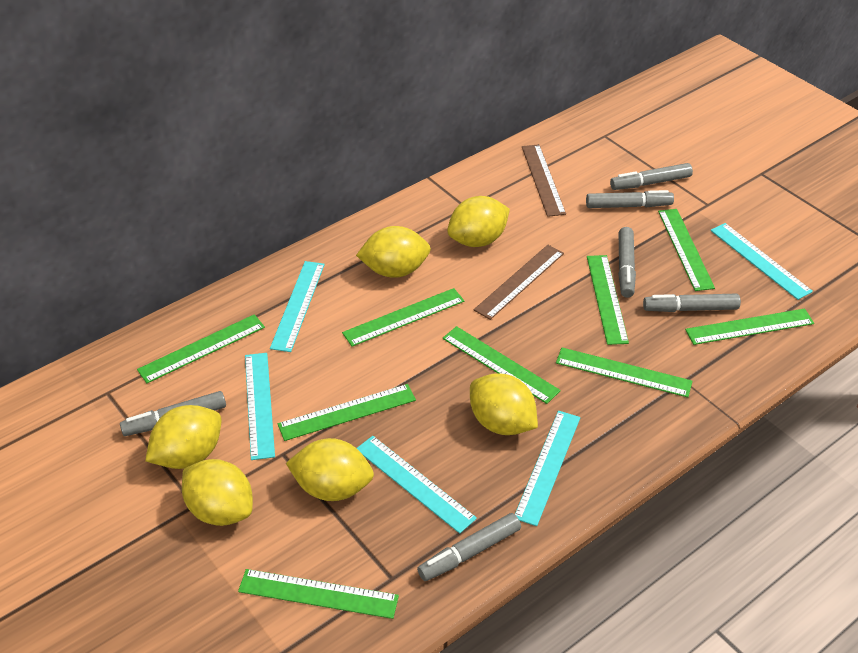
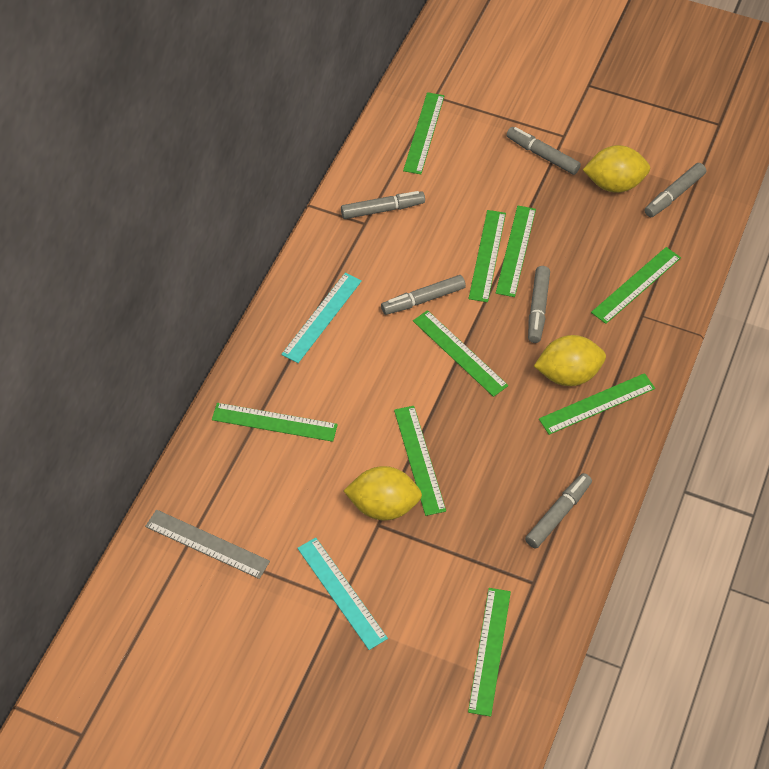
brown ruler: 2 -> 0
grey ruler: 0 -> 1
turquoise ruler: 5 -> 2
yellow lemon: 6 -> 3

